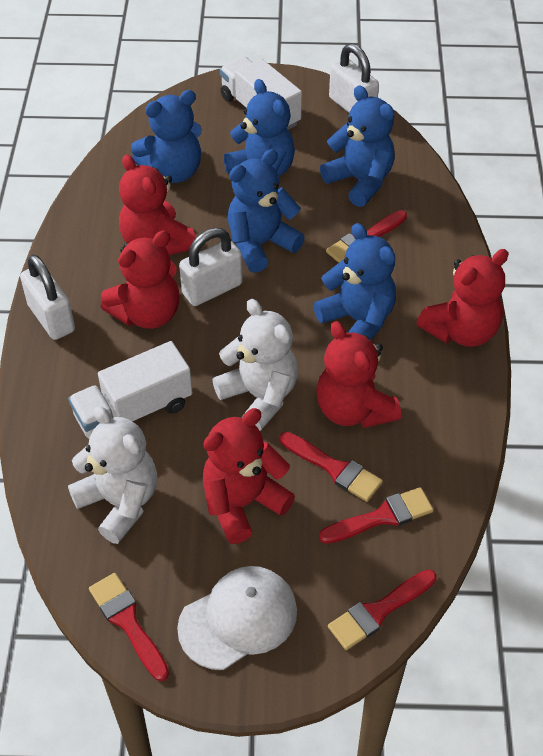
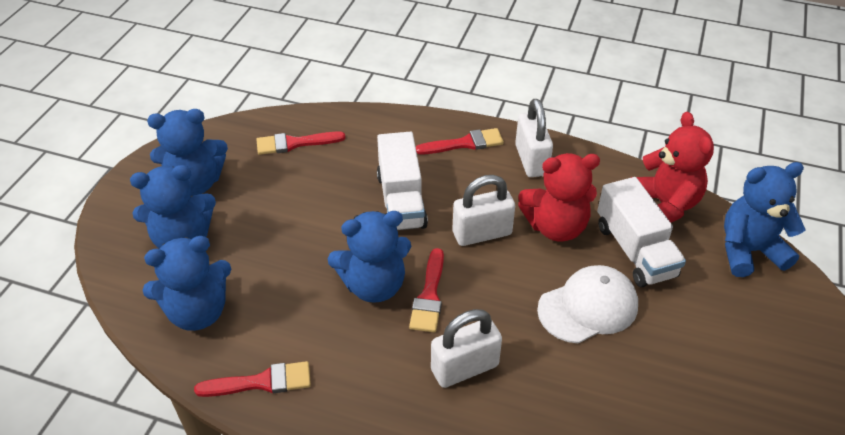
red brush: 5 -> 4
red teddy bear: 5 -> 2
white teddy bear: 2 -> 0

